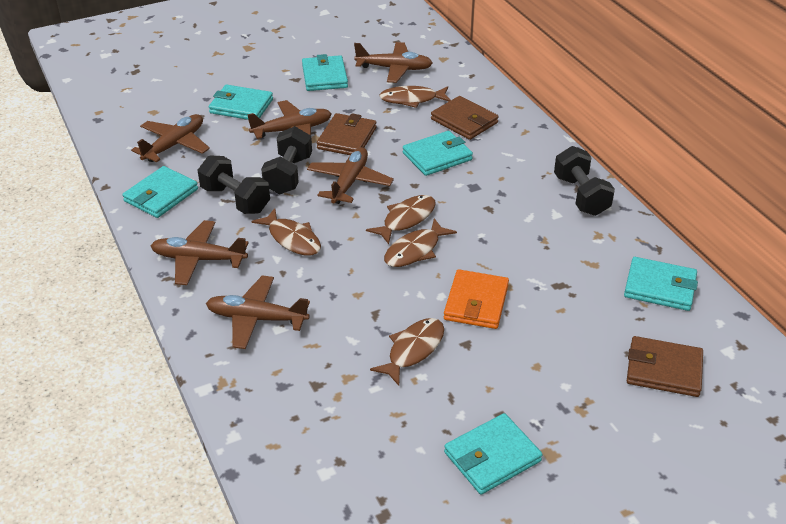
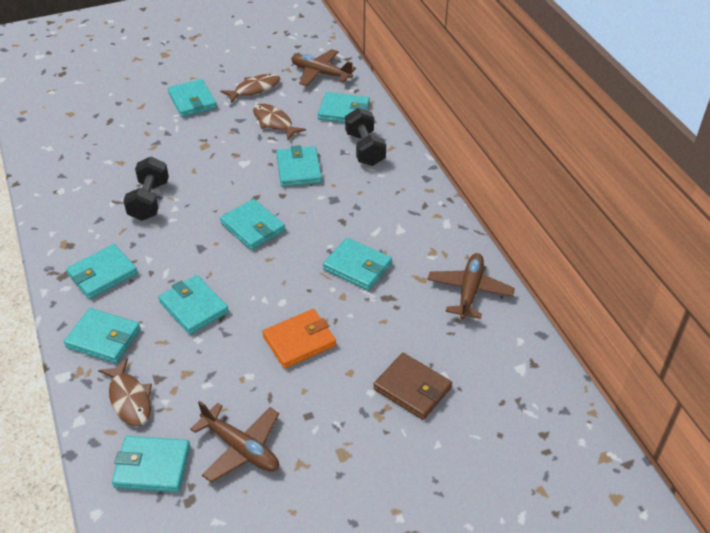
black dumbbell: 3 -> 2
brown fish: 5 -> 3
brown plane: 6 -> 3
brown wallet: 3 -> 1
turquoise wallet: 6 -> 9

